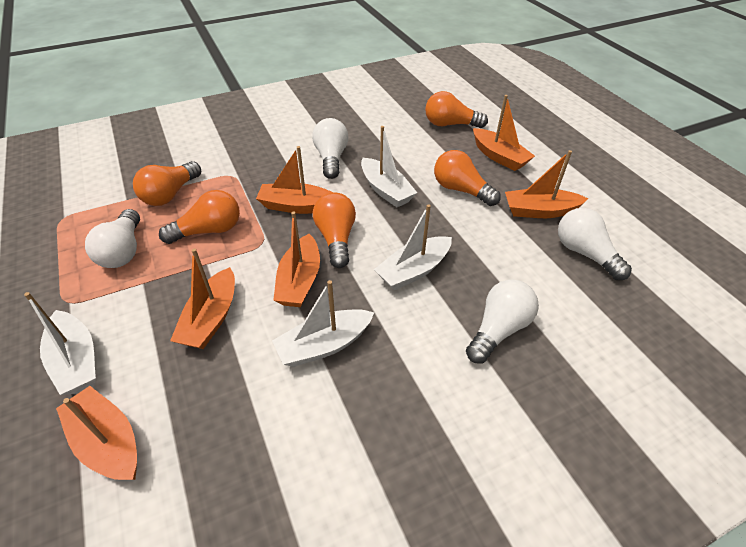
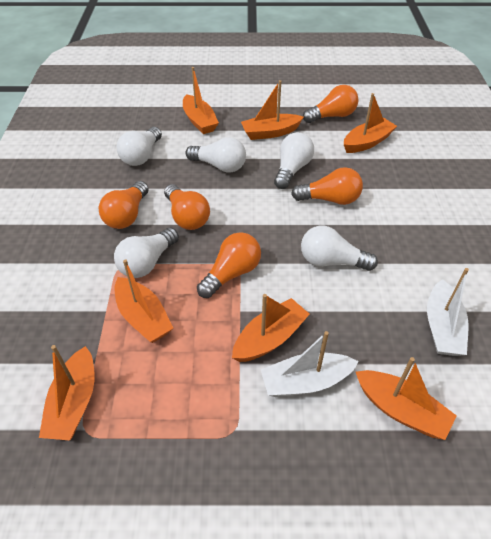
orange boat: 6 -> 7
white boat: 4 -> 2
white light bulb: 4 -> 5

